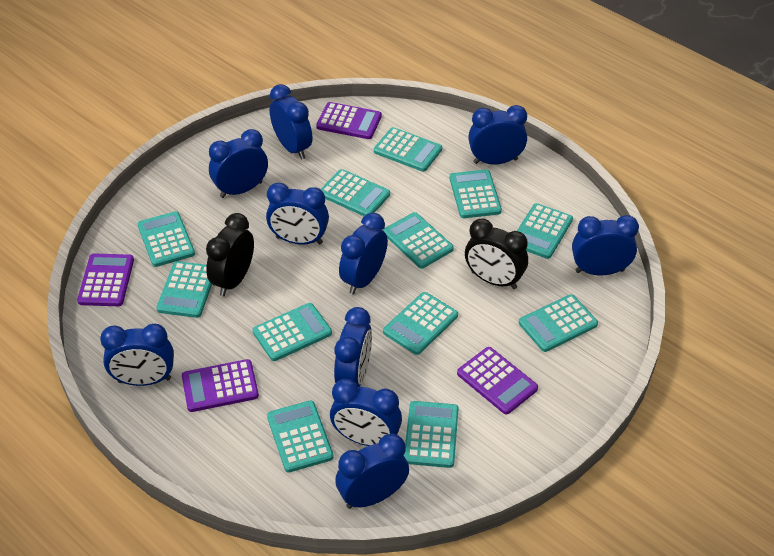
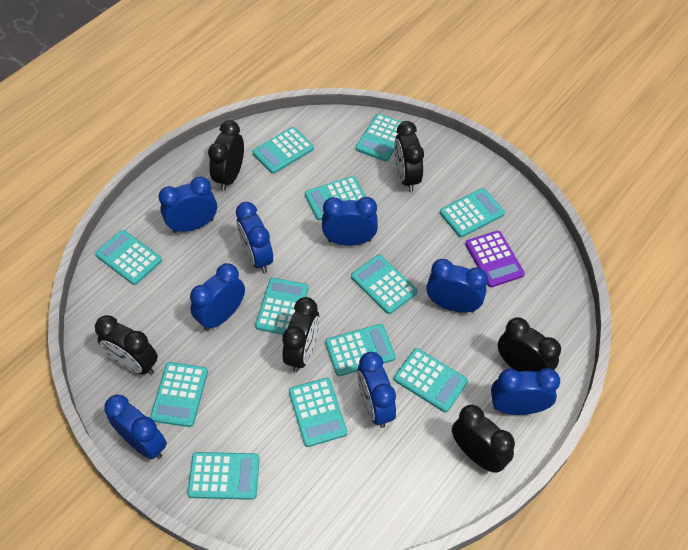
black clock: 2 -> 6
blue clock: 10 -> 8
purple calculator: 4 -> 1

